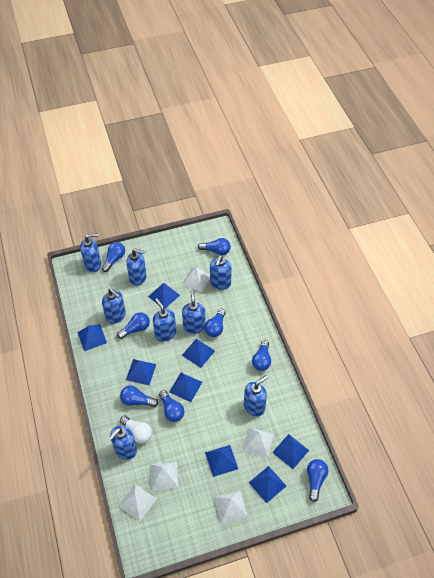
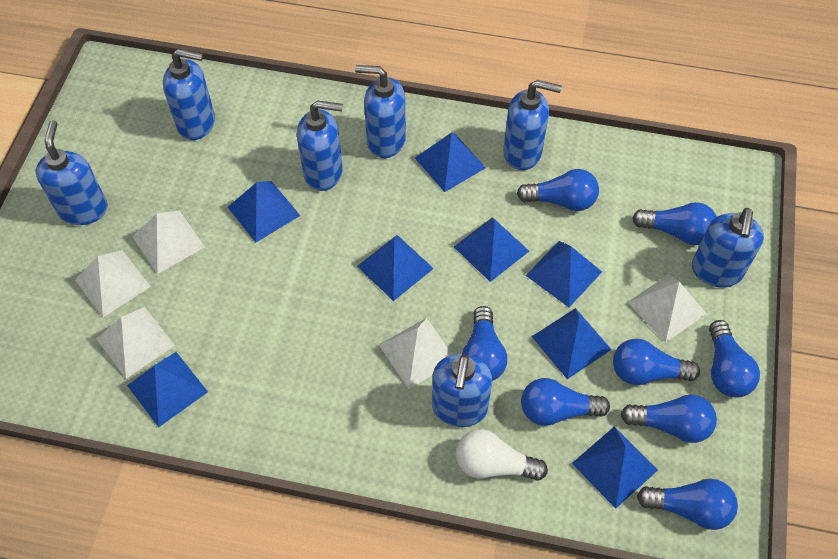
blue soap dispenser: 8 -> 7

